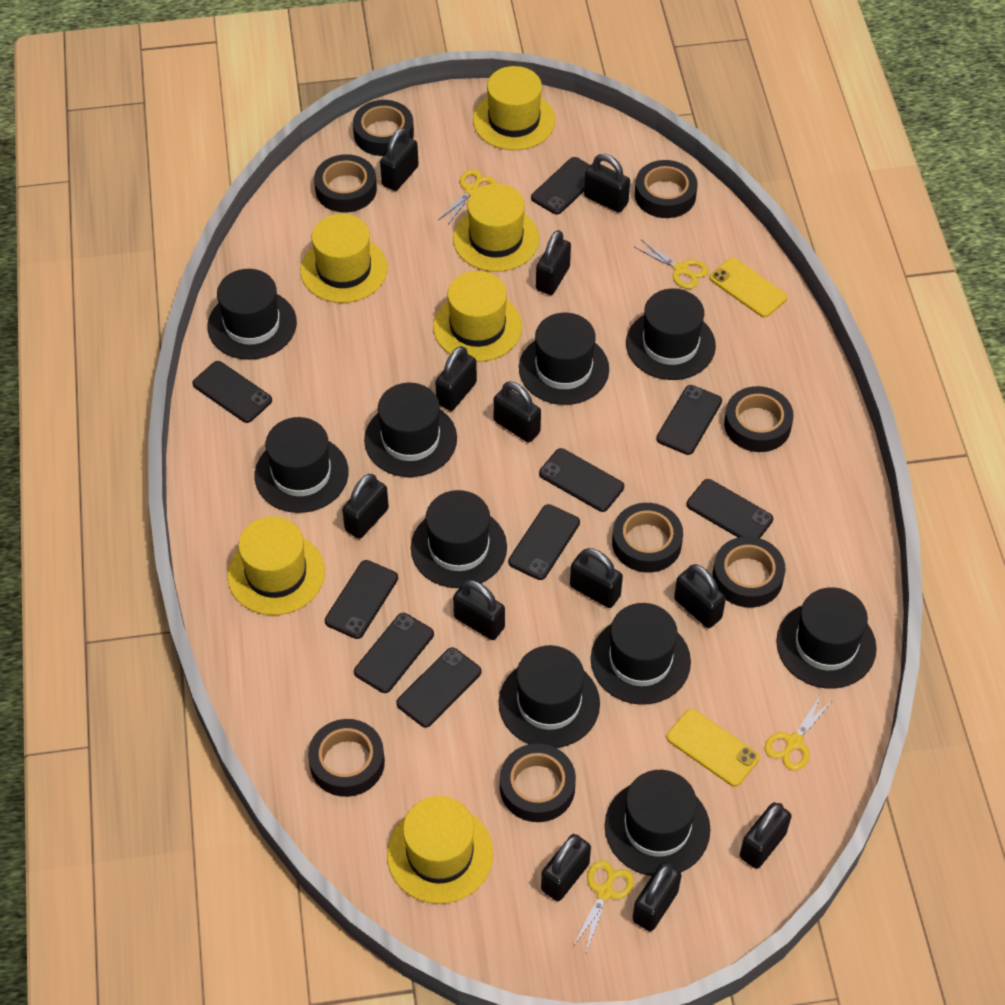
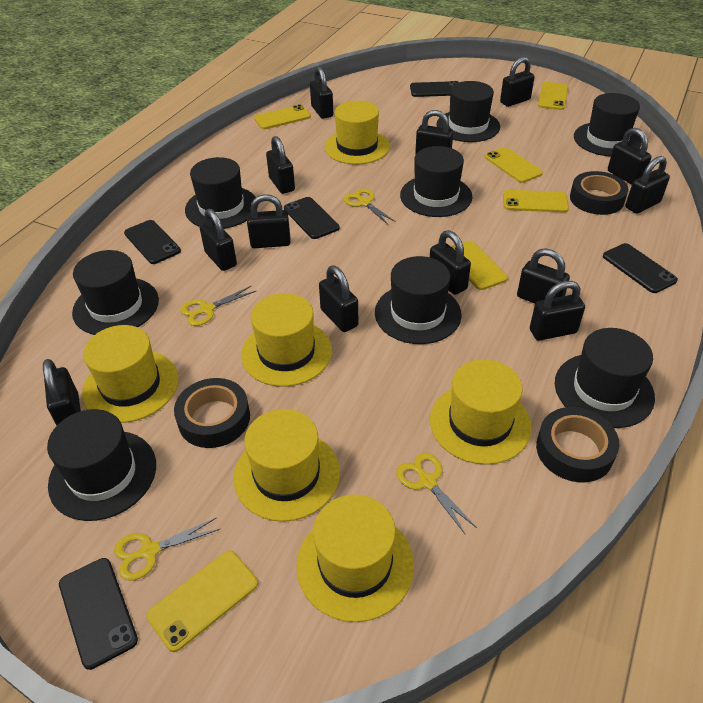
black hat: 10 -> 8
black padlock: 12 -> 13
black phone: 9 -> 5
black tape: 8 -> 3
yellow phone: 2 -> 6

